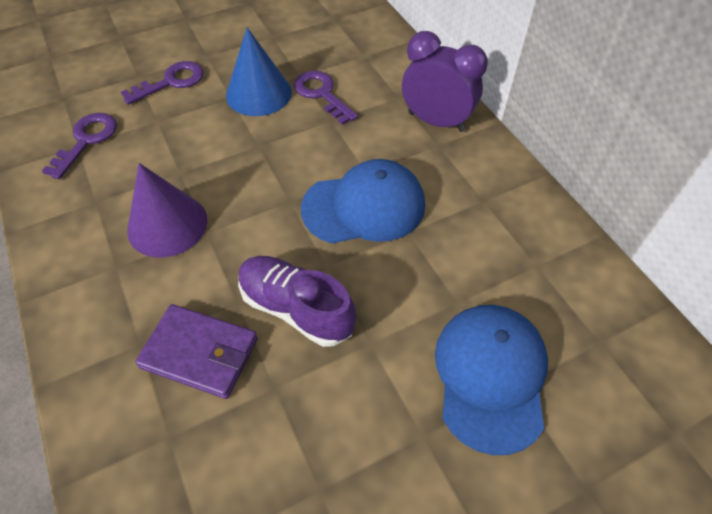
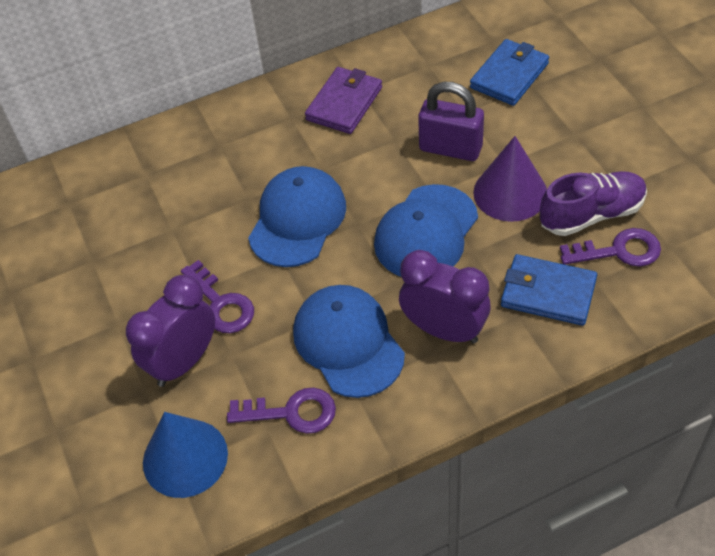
blue cap: 2 -> 3
blue wallet: 0 -> 2
purple clock: 1 -> 2
purple padlock: 0 -> 1

